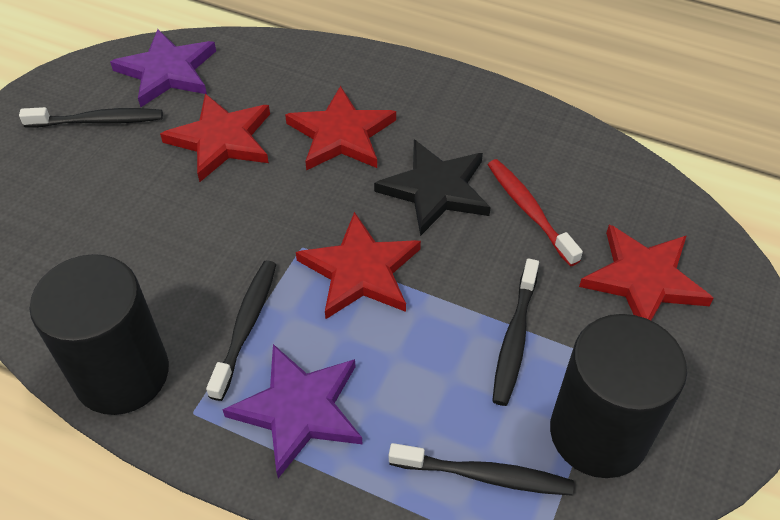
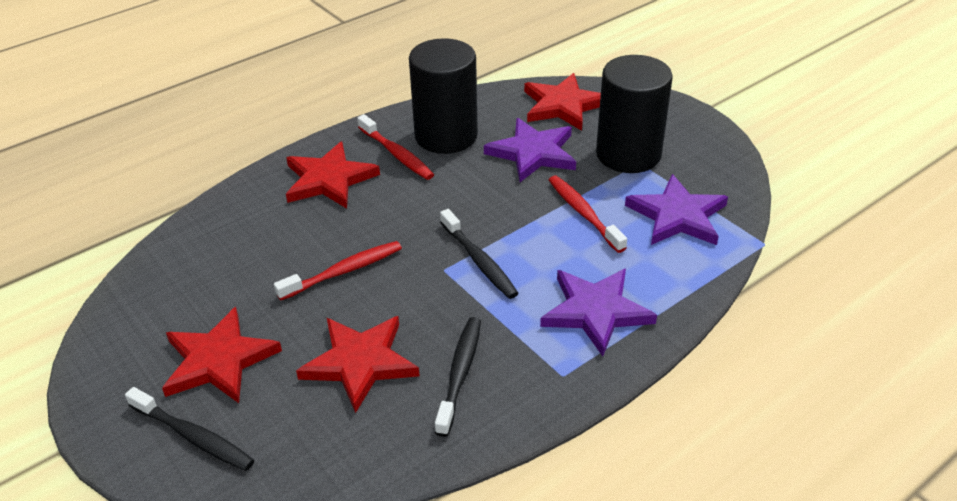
black star: 1 -> 0
black toothbrush: 4 -> 3
purple star: 2 -> 3
red toothbrush: 1 -> 3

